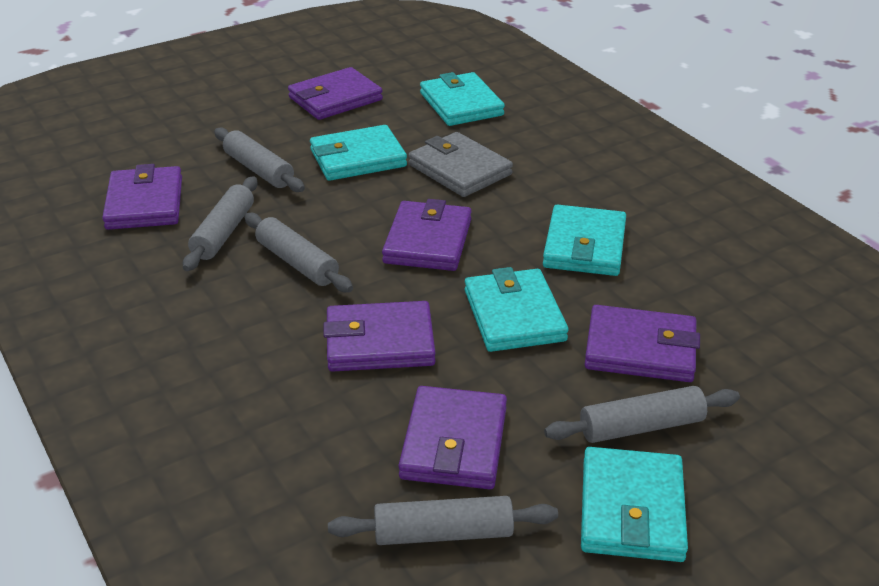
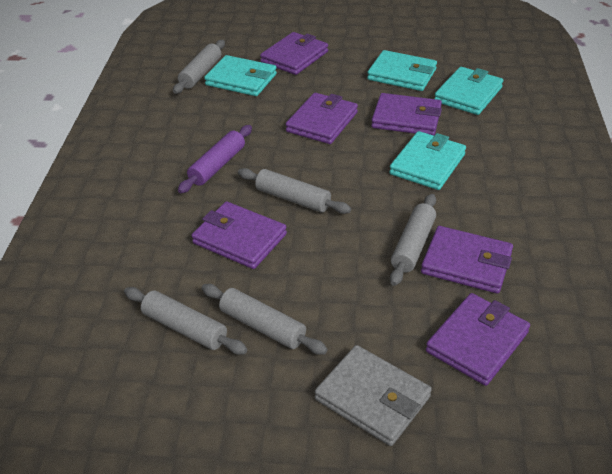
purple rolling pin: 0 -> 1
turquoise wallet: 5 -> 4

